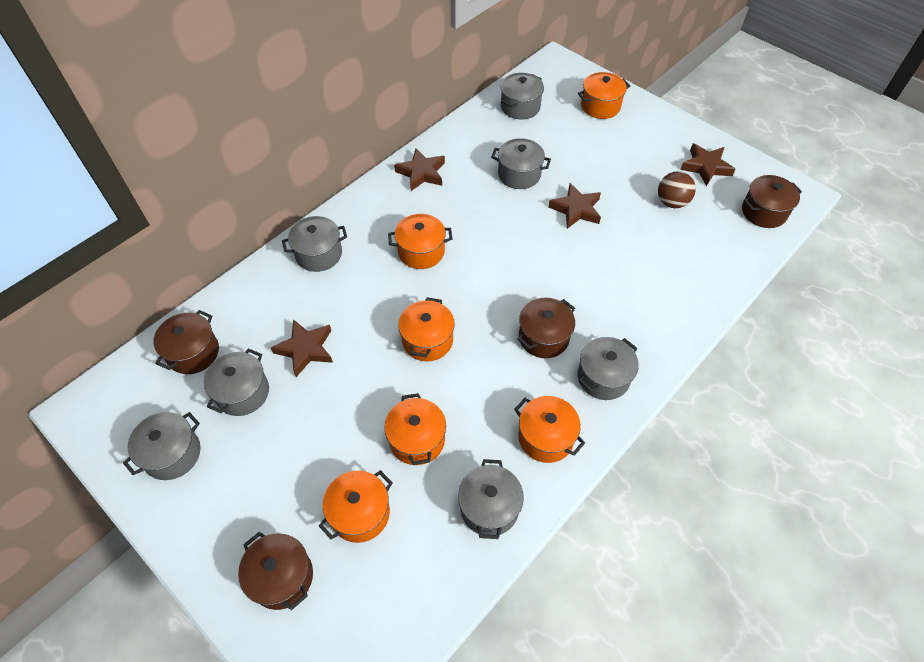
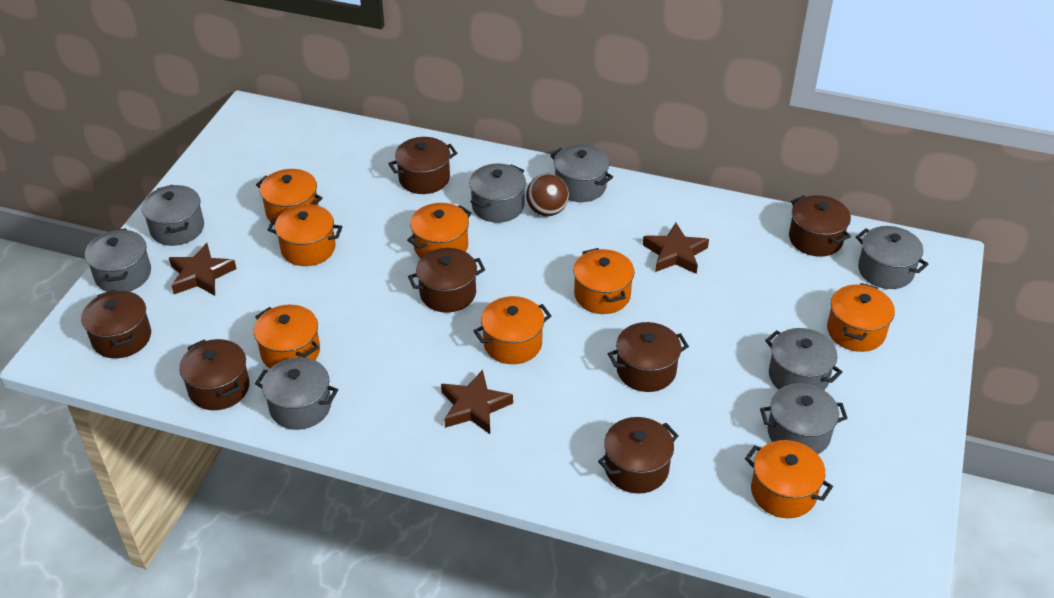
brown pot: 4 -> 7
brown star: 4 -> 3
grey pot: 7 -> 8
orange pot: 6 -> 8

